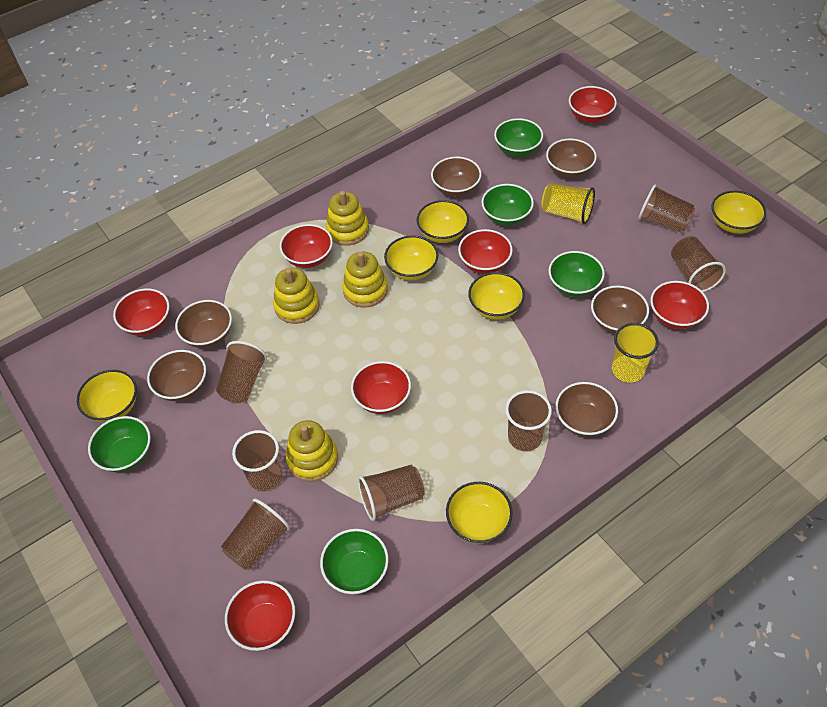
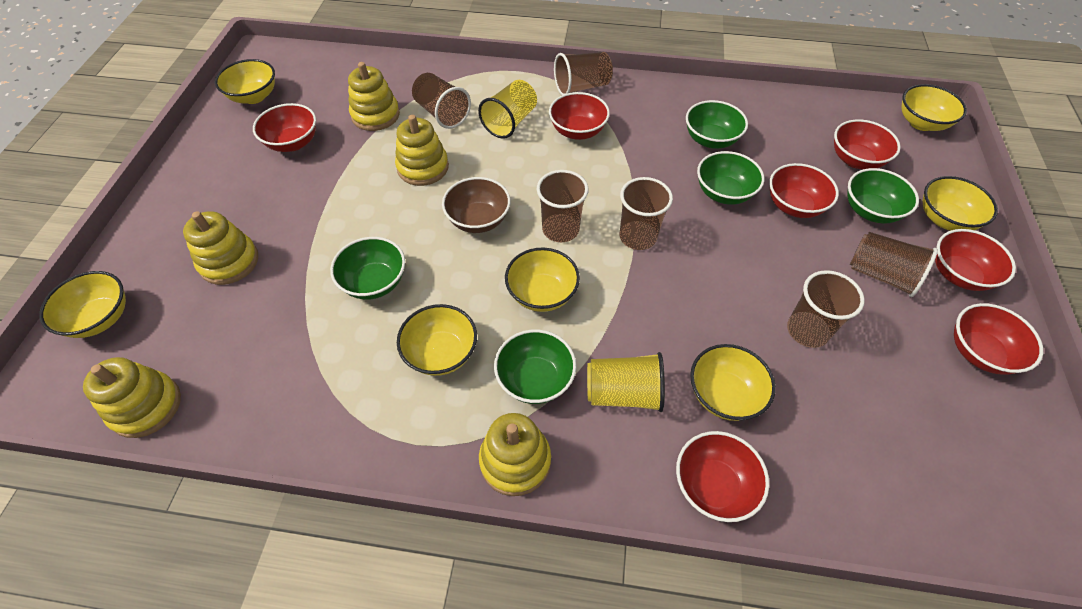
brown bowl: 6 -> 1
brown cup: 7 -> 6
yellow bowl: 6 -> 7
yellow stacking toy: 4 -> 5

